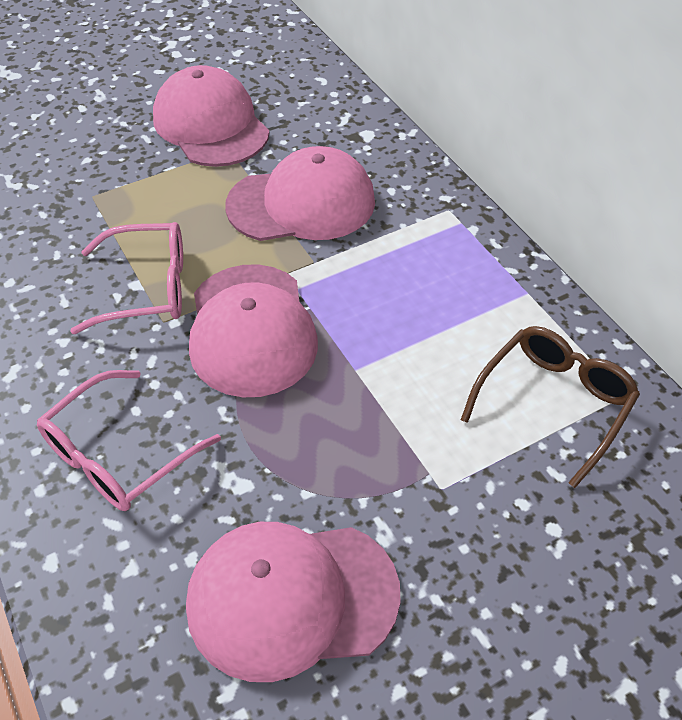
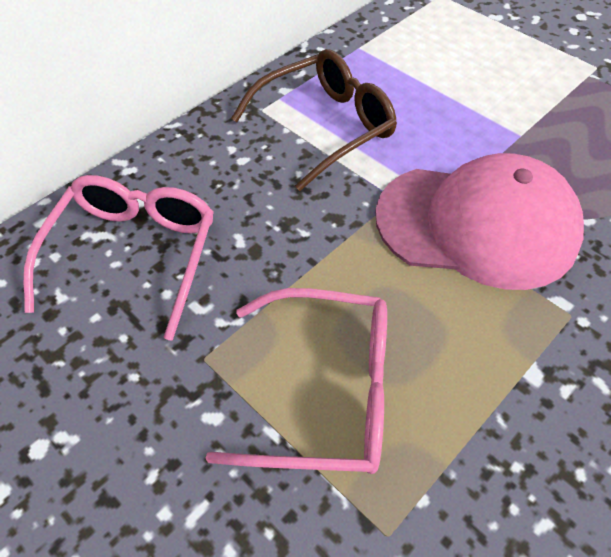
pink cap: 4 -> 1

